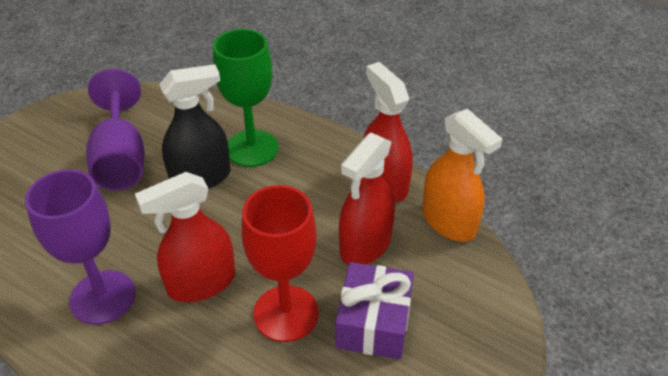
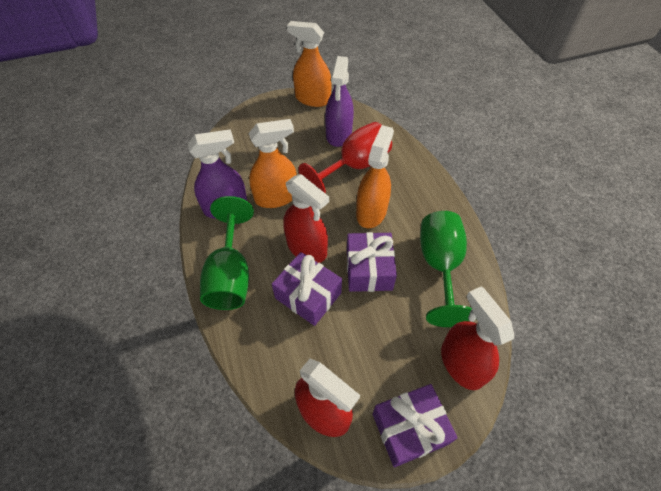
black spray bottle: 1 -> 0
green goblet: 1 -> 2
orange spray bottle: 1 -> 3
purple gift: 1 -> 3
purple goblet: 2 -> 0
purple spray bottle: 0 -> 2

